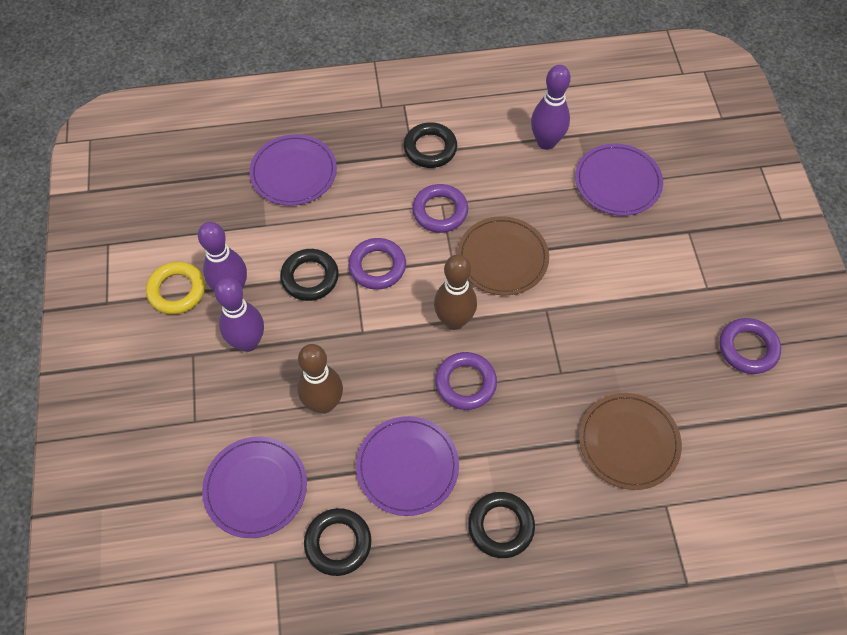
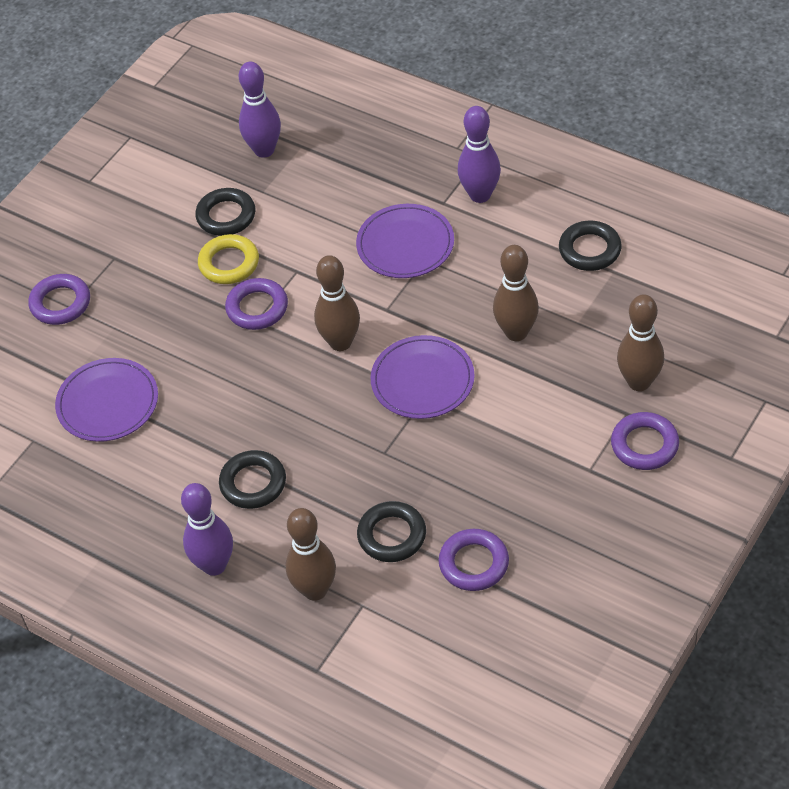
brown bowling pin: 2 -> 4
brown plate: 2 -> 0
purple plate: 4 -> 3

